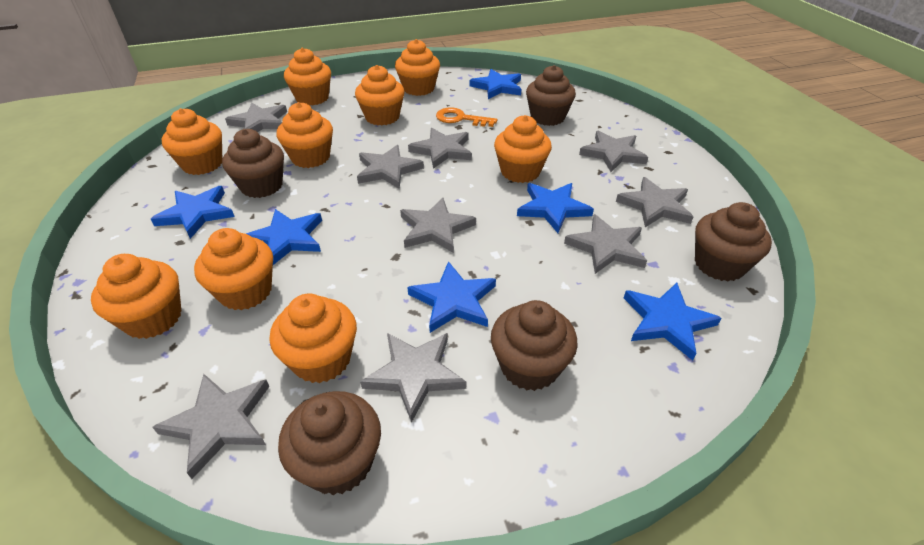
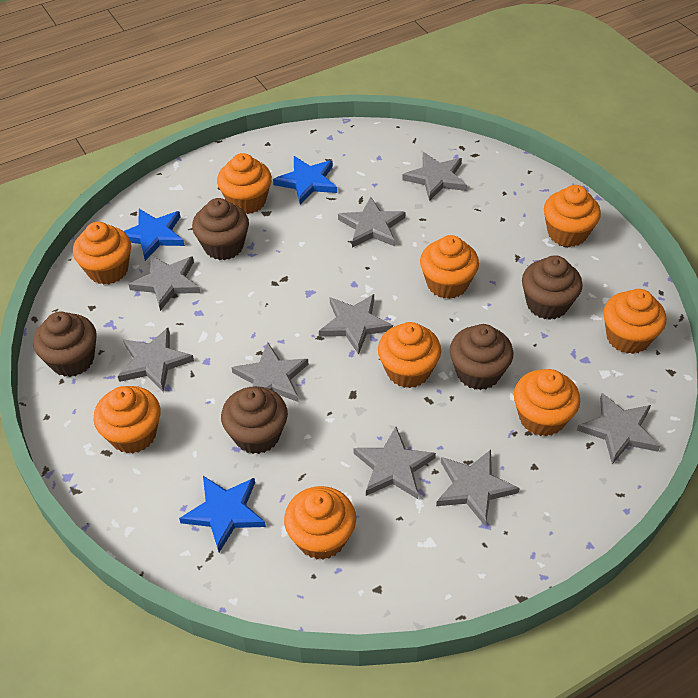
blue star: 6 -> 3
orange key: 1 -> 0

